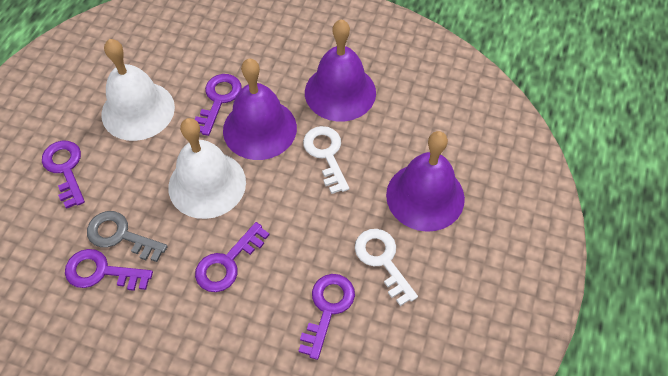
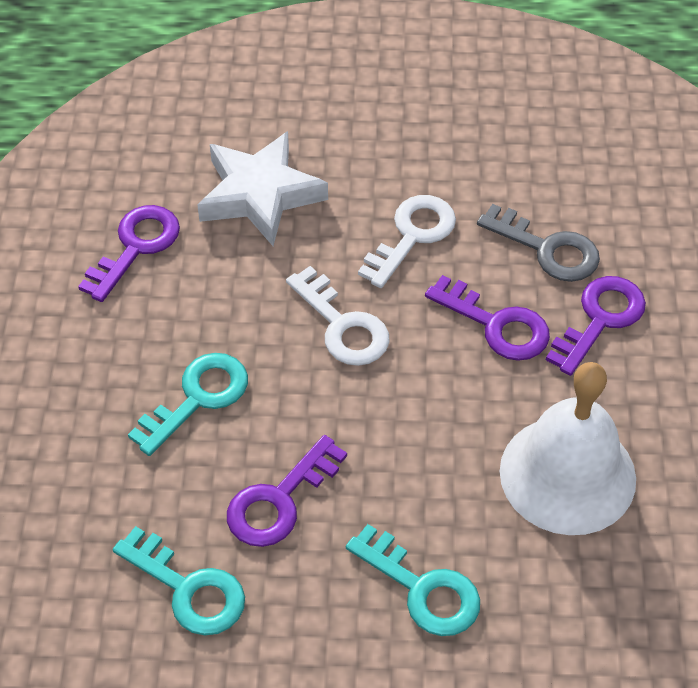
purple bell: 3 -> 0
purple key: 5 -> 4
turquoise key: 0 -> 3
white bell: 2 -> 1
white star: 0 -> 1

